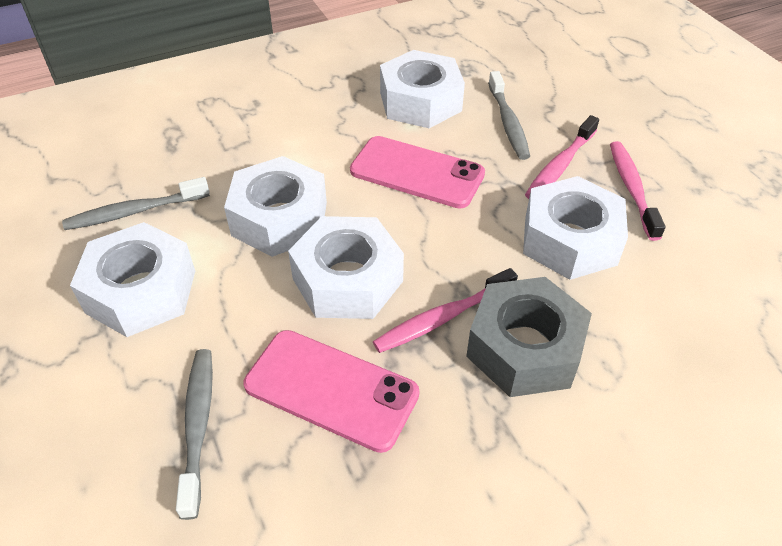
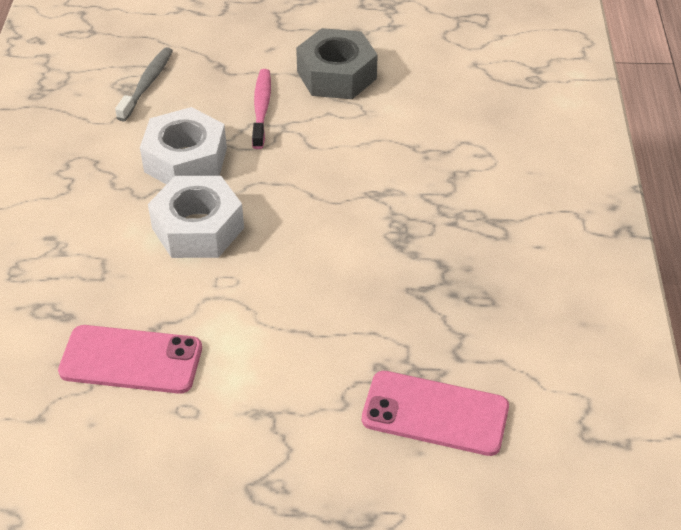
grey toothbrush: 3 -> 1
pink toothbrush: 3 -> 1
white nut: 5 -> 2

